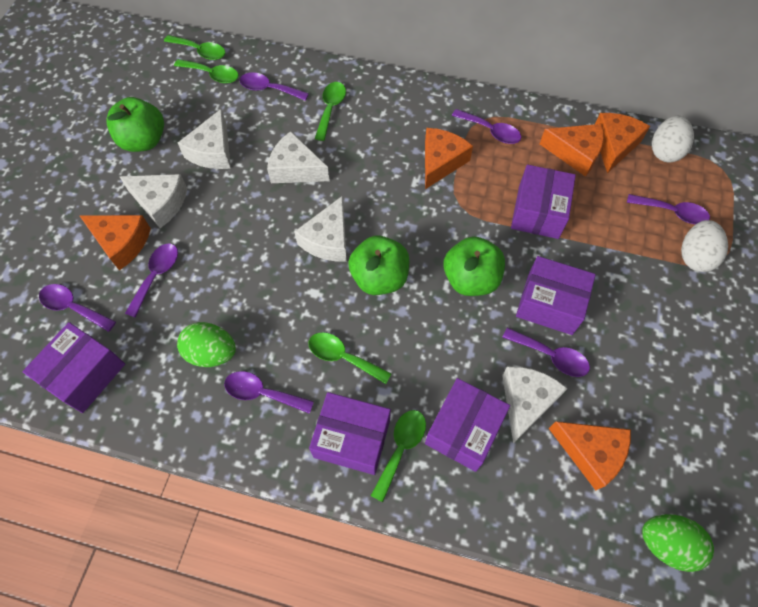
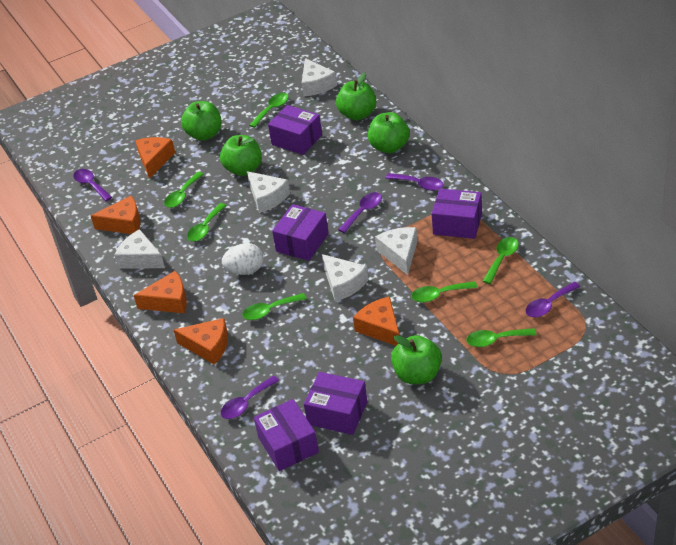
green apple: 3 -> 5
green egg: 2 -> 0
green spoon: 5 -> 7
purple spoon: 7 -> 5
white egg: 2 -> 1

